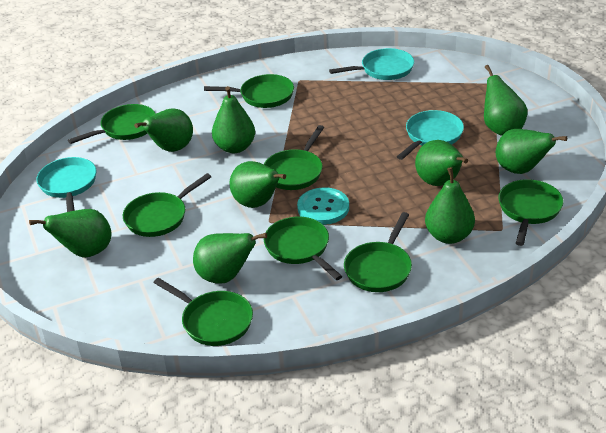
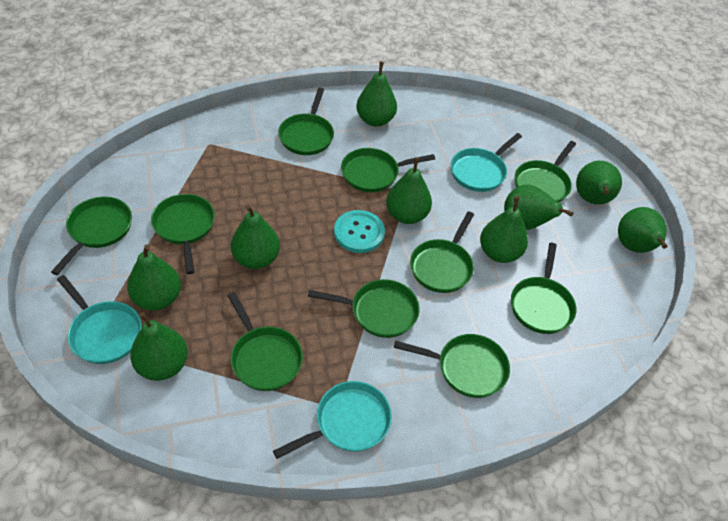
green pan: 8 -> 10

